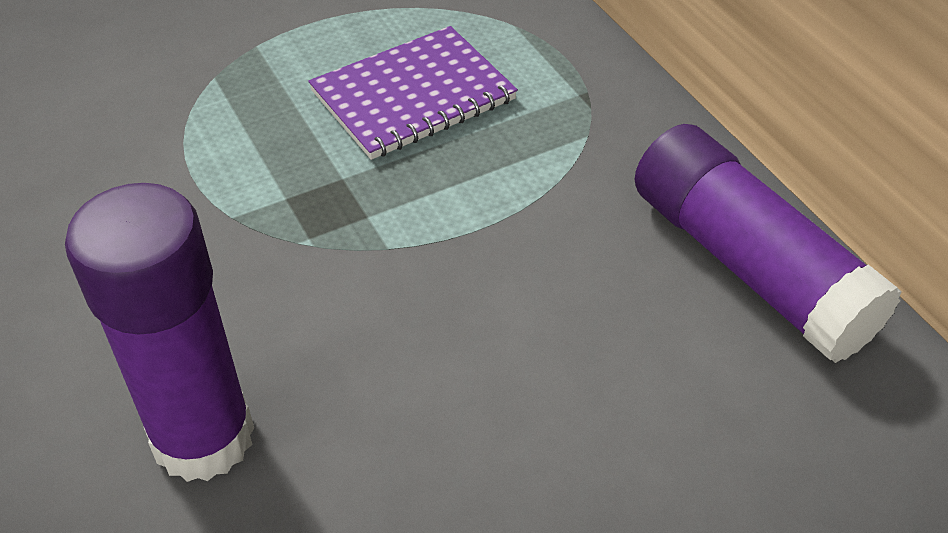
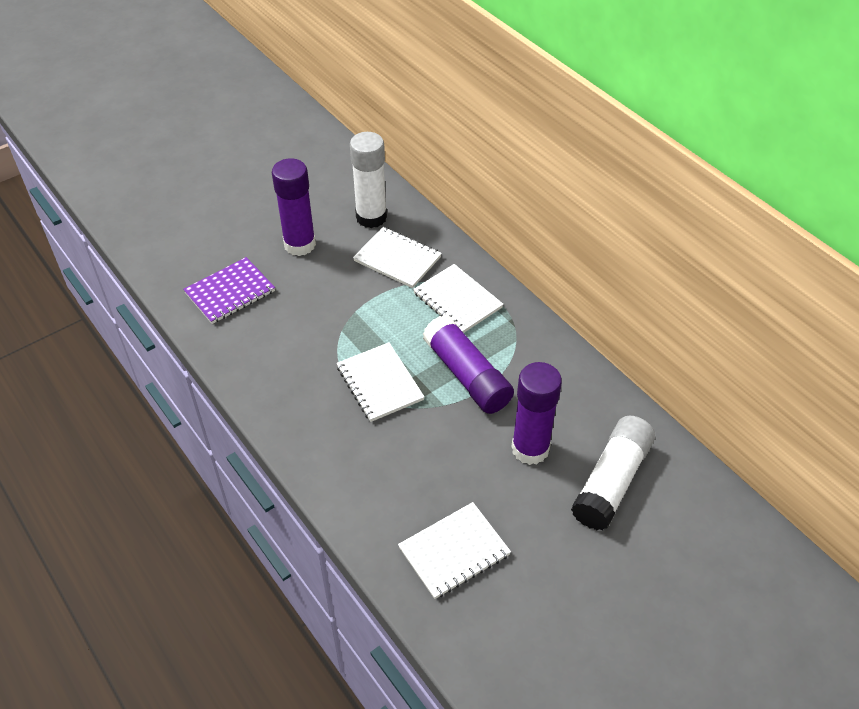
purple glue stick: 2 -> 3
white glue stick: 0 -> 2
white notebook: 0 -> 4

